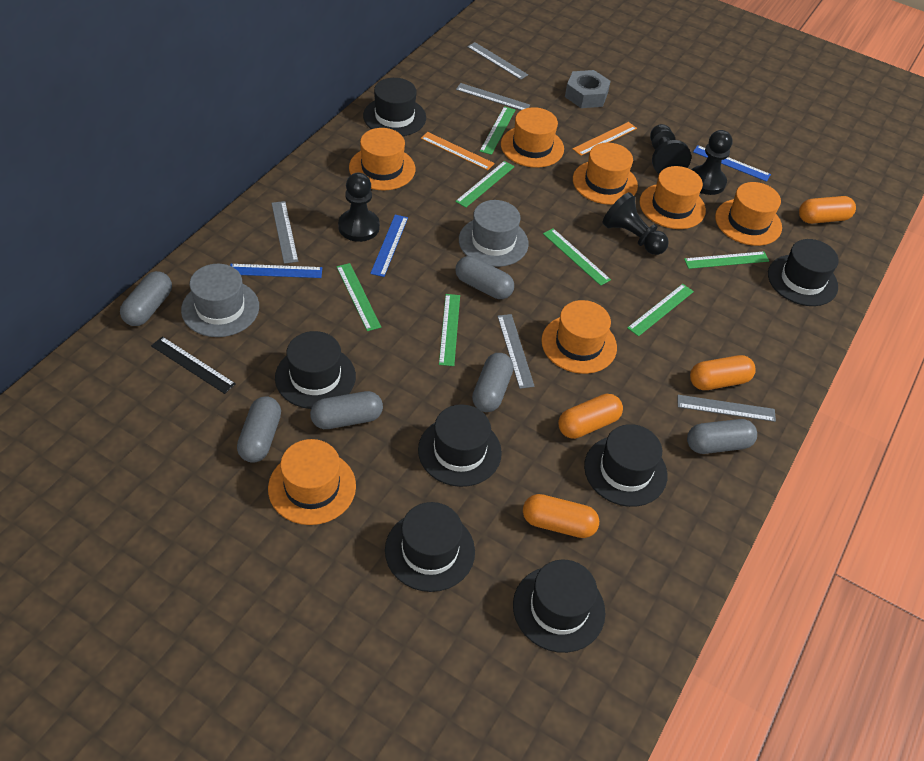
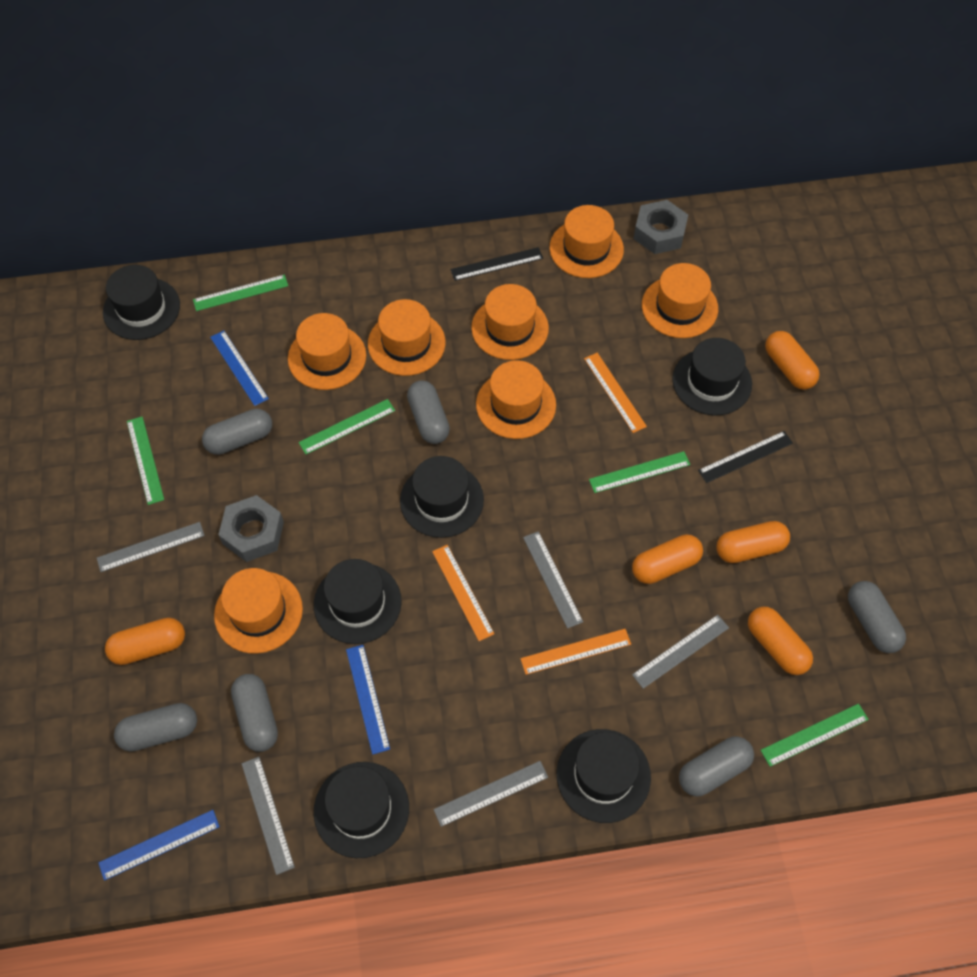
black hat: 7 -> 6
black pawn: 4 -> 0
black ruler: 1 -> 2
green ruler: 7 -> 5
grey hat: 2 -> 0
grey nut: 1 -> 2
orange capsule: 4 -> 5
orange ruler: 2 -> 3

